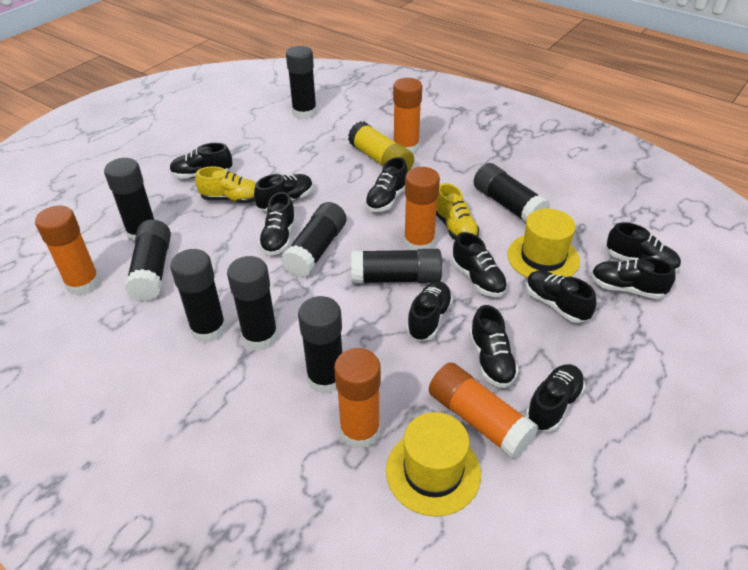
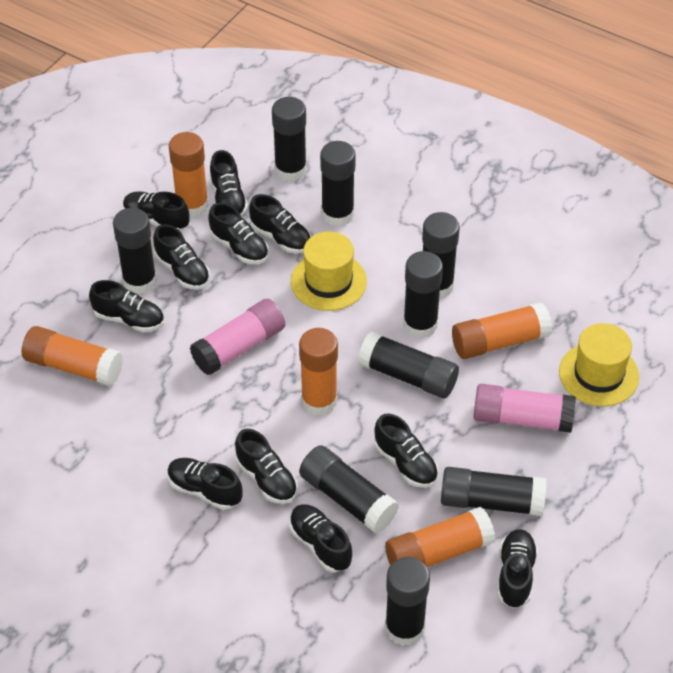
pink glue stick: 0 -> 2
yellow glue stick: 1 -> 0
yellow shoe: 2 -> 0

